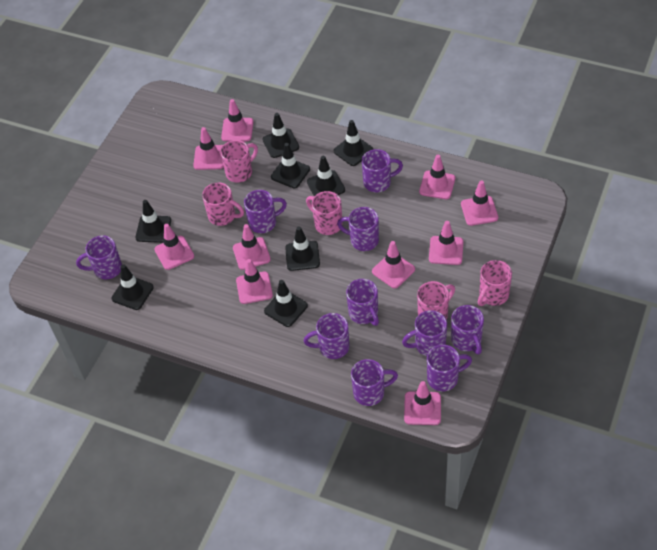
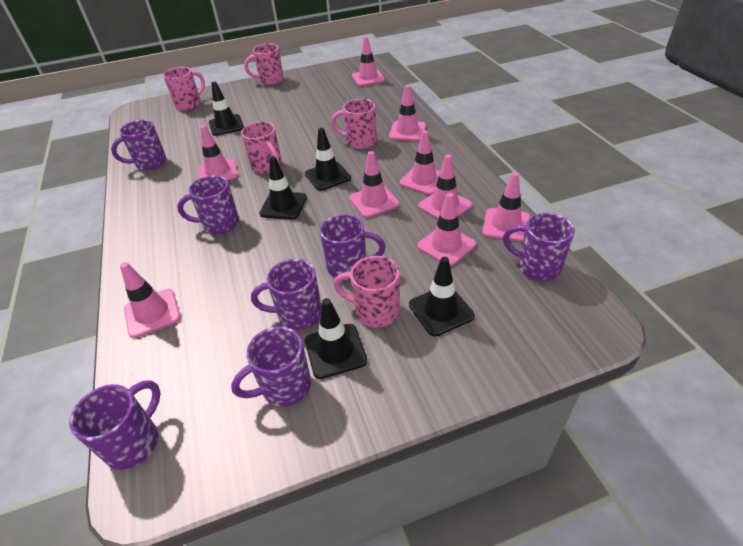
black traffic cone: 8 -> 5
pink traffic cone: 10 -> 9
purple mug: 10 -> 7

